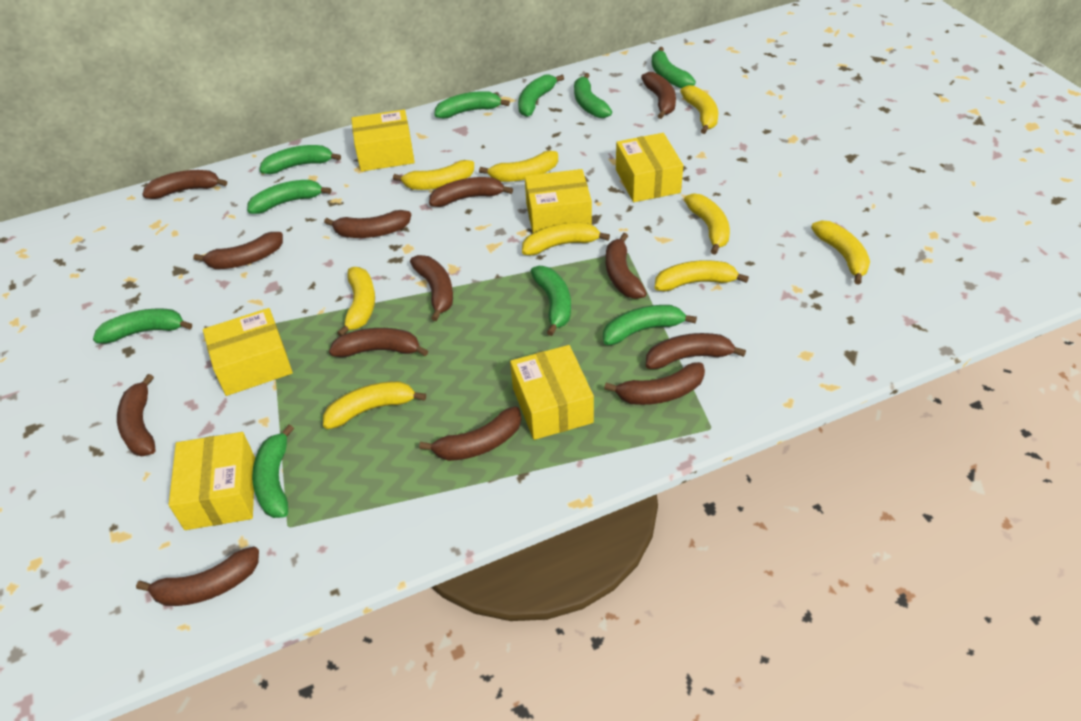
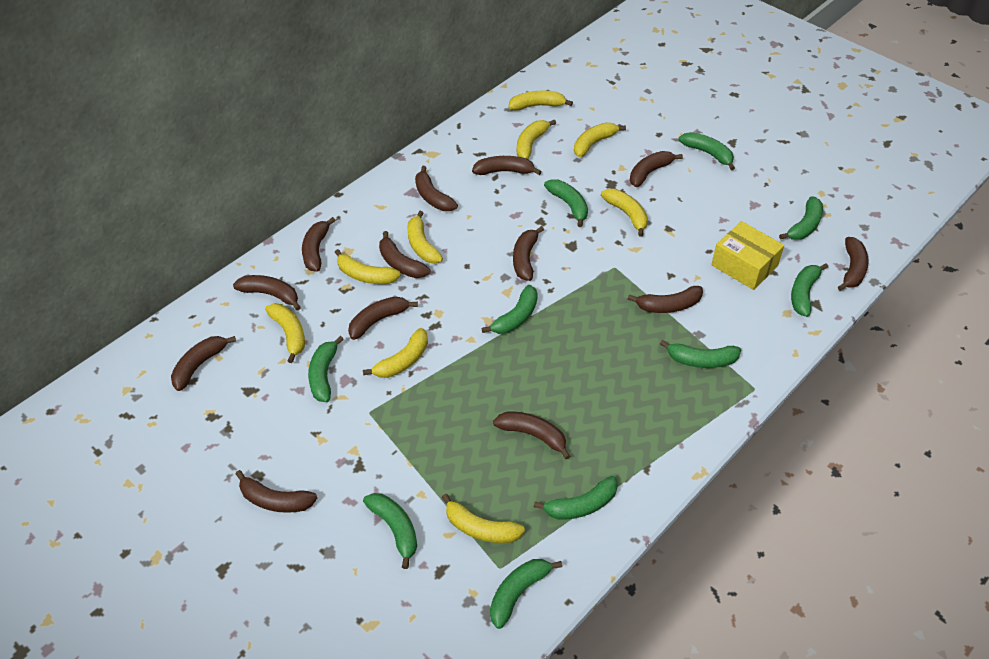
yellow box: 6 -> 1

